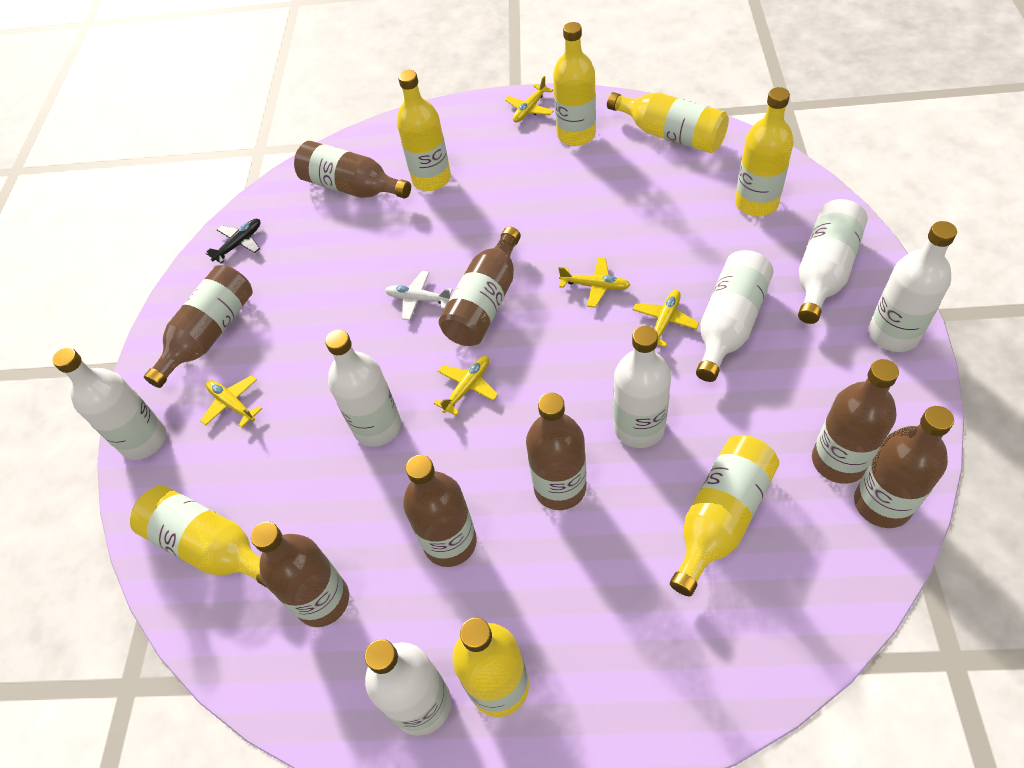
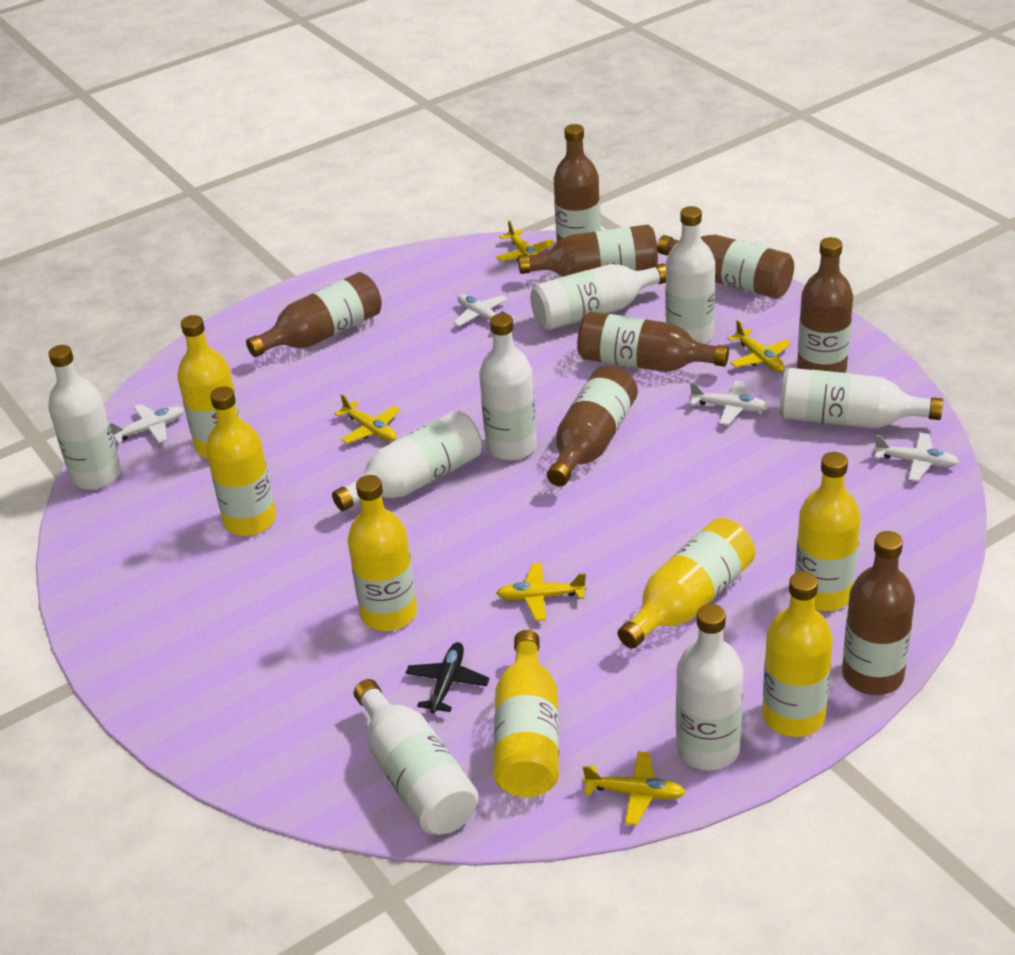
white bottle: 7 -> 8
white plane: 1 -> 4

